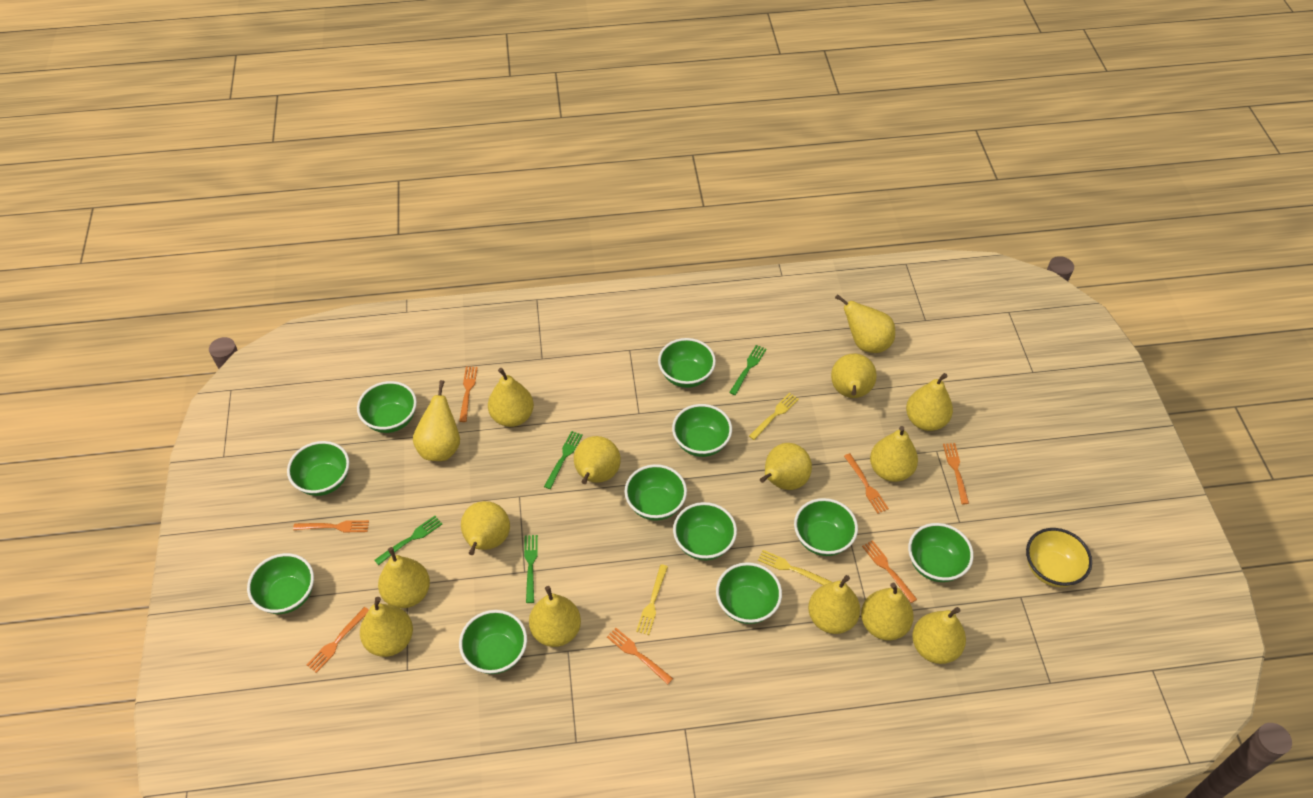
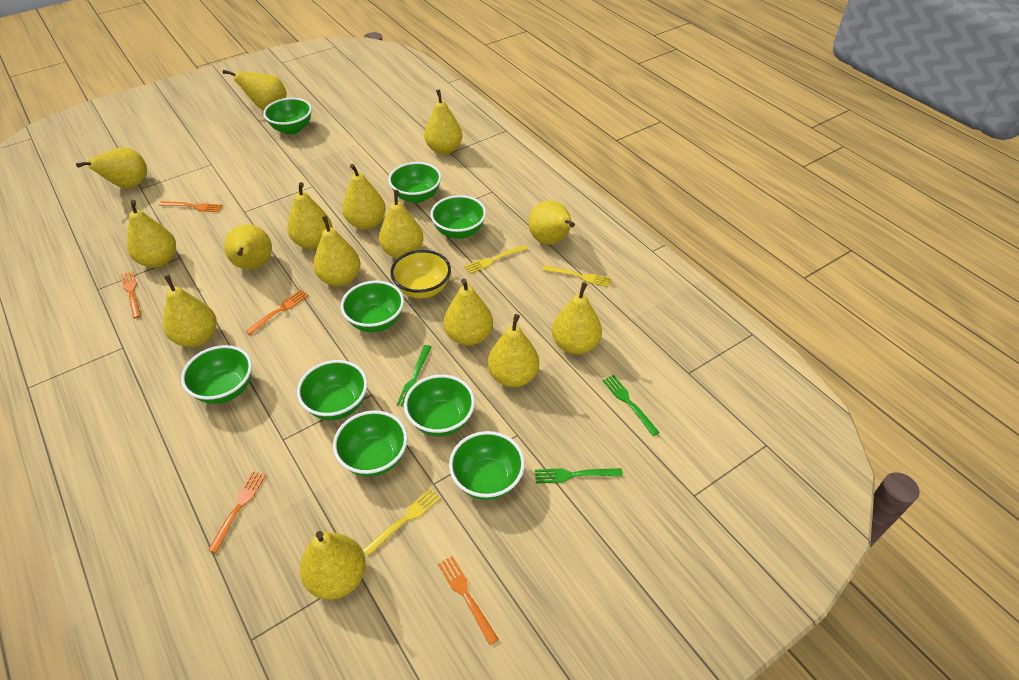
green bowl: 11 -> 9
green fork: 4 -> 3
orange fork: 7 -> 5

